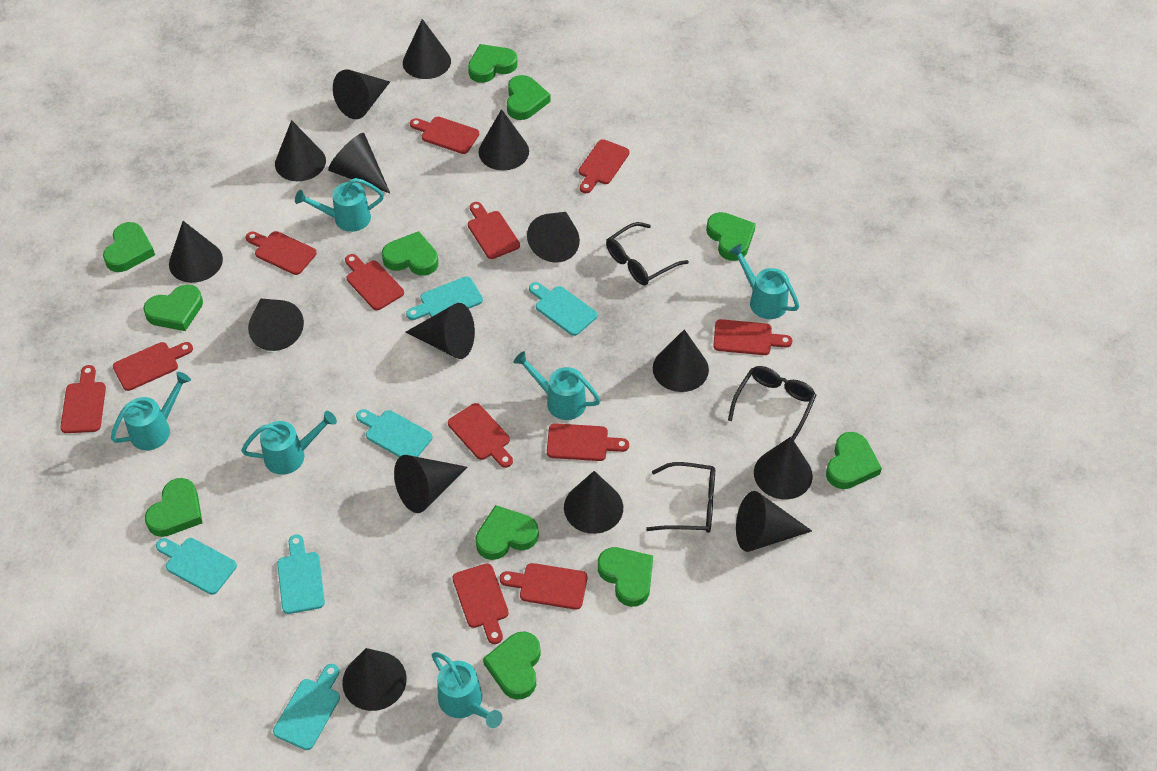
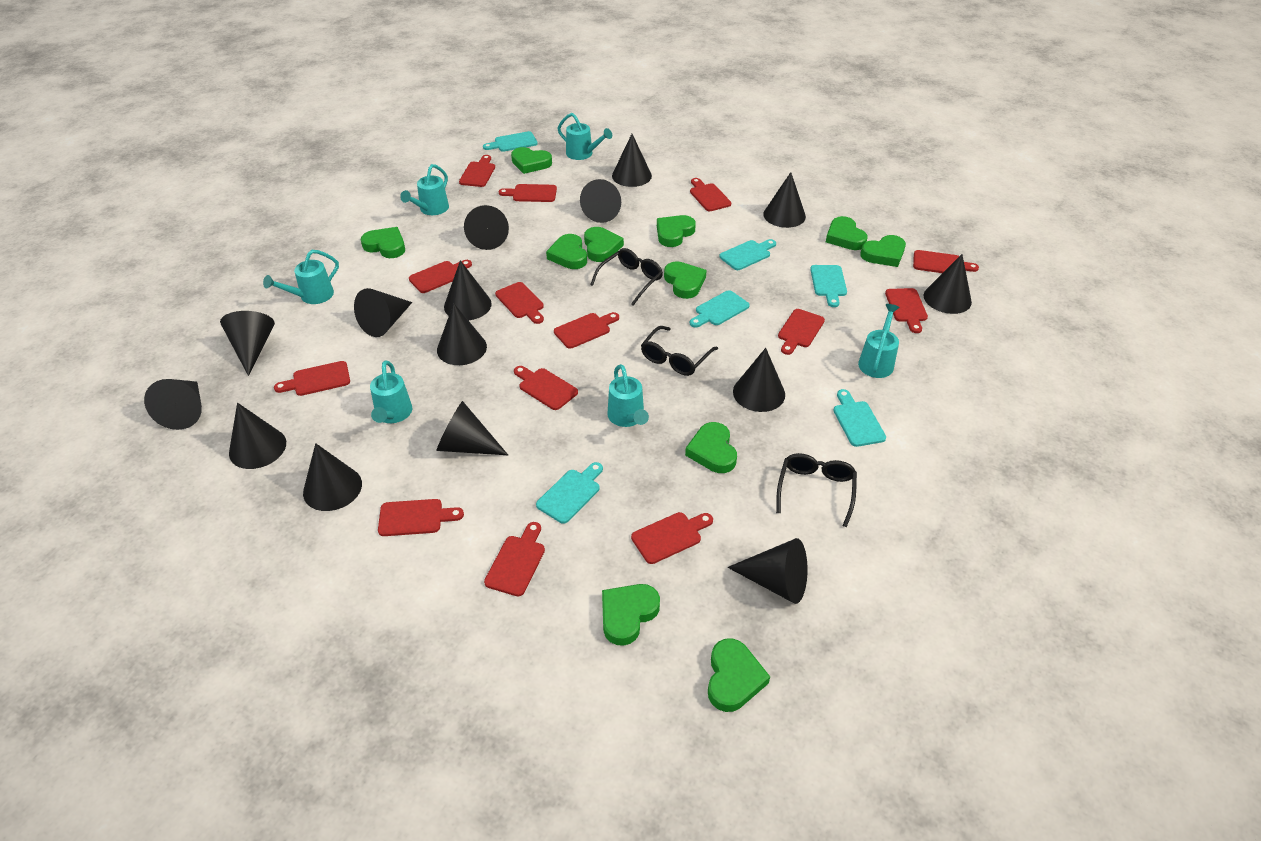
red cutting board: 12 -> 14

